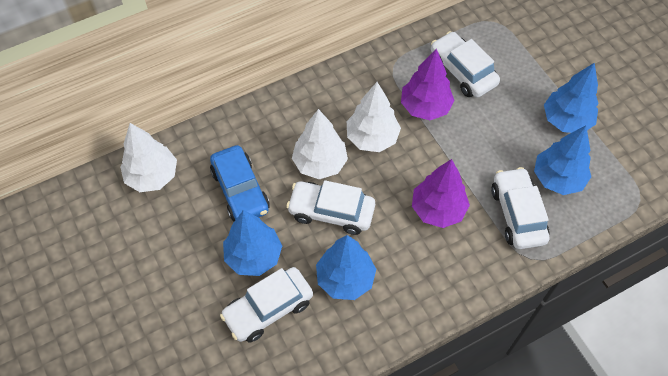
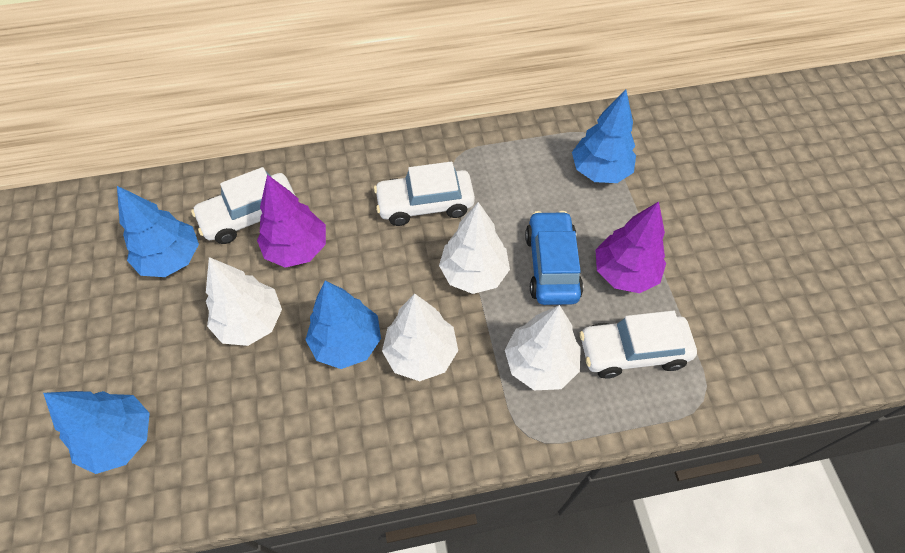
white car: 4 -> 3
white tree: 3 -> 4

